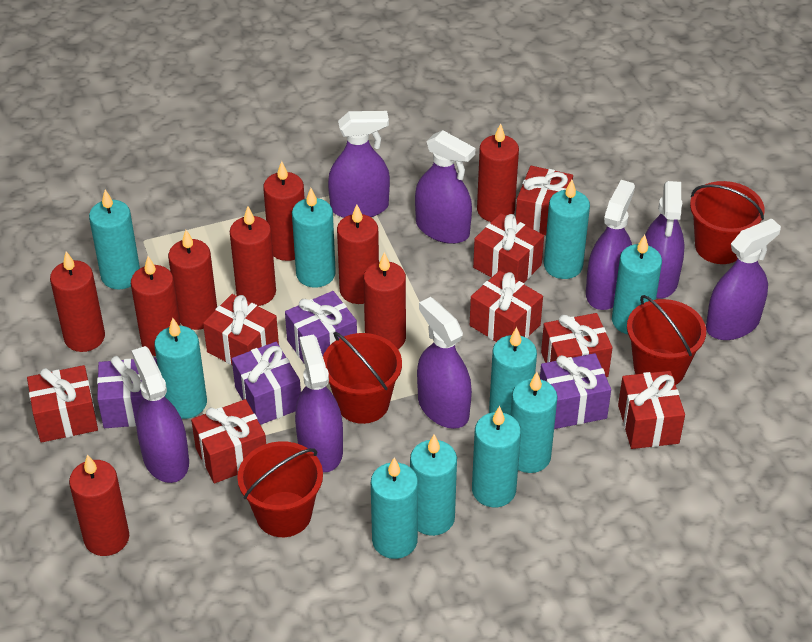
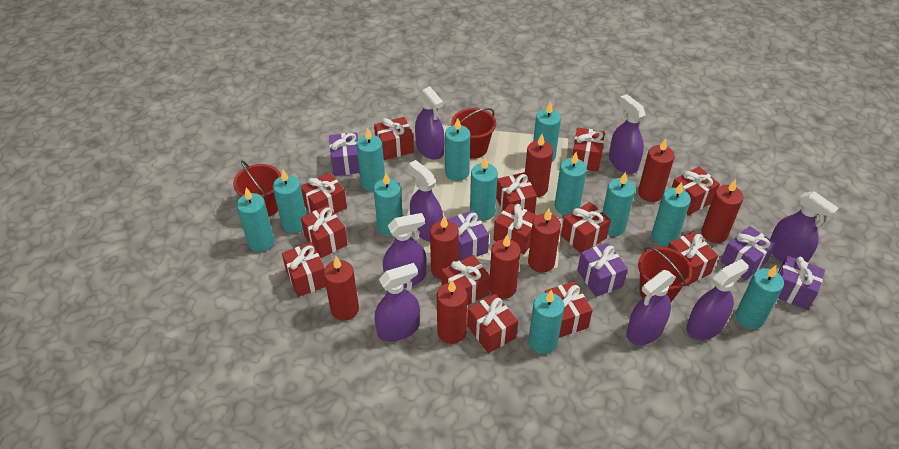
purple gift: 4 -> 5
red bucket: 4 -> 3
red candle: 9 -> 8
red gift: 8 -> 13
turquoise candle: 10 -> 12

